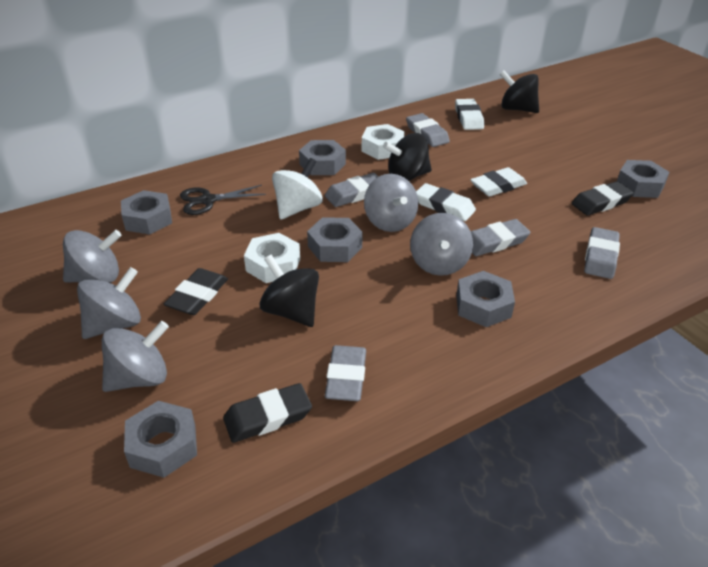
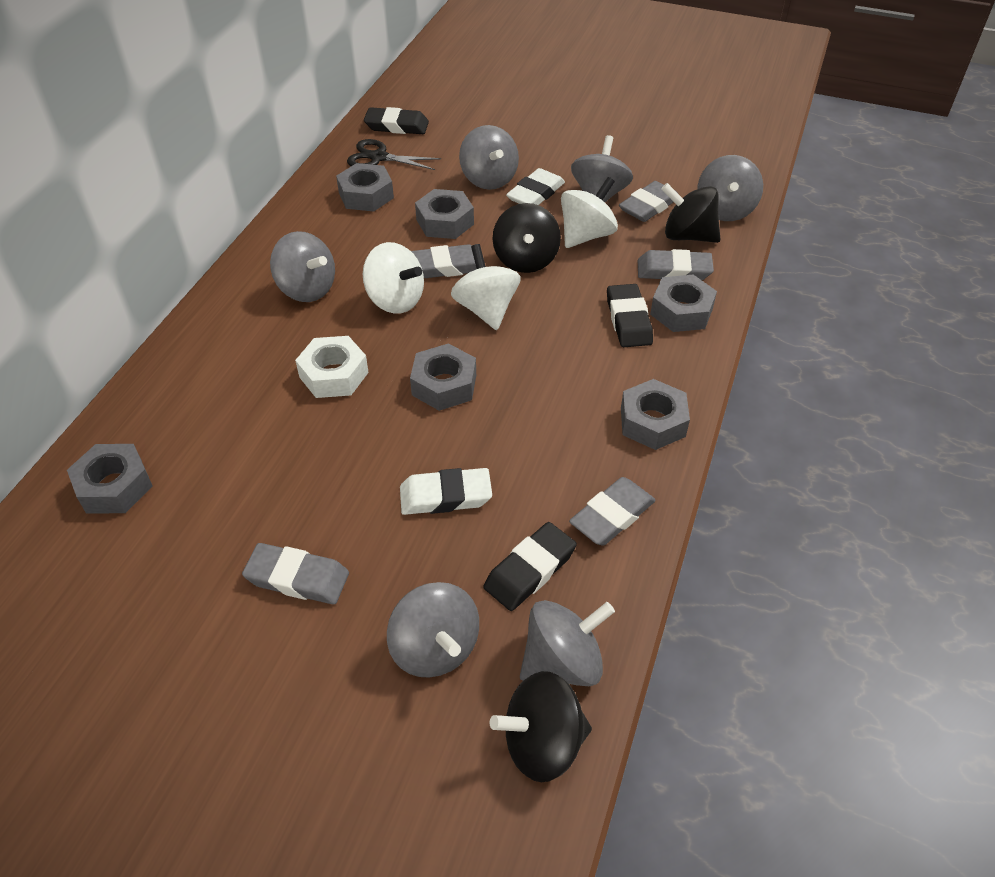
grey spinning top: 5 -> 6
white eraser: 3 -> 2
white nut: 2 -> 1
white spinning top: 1 -> 3

